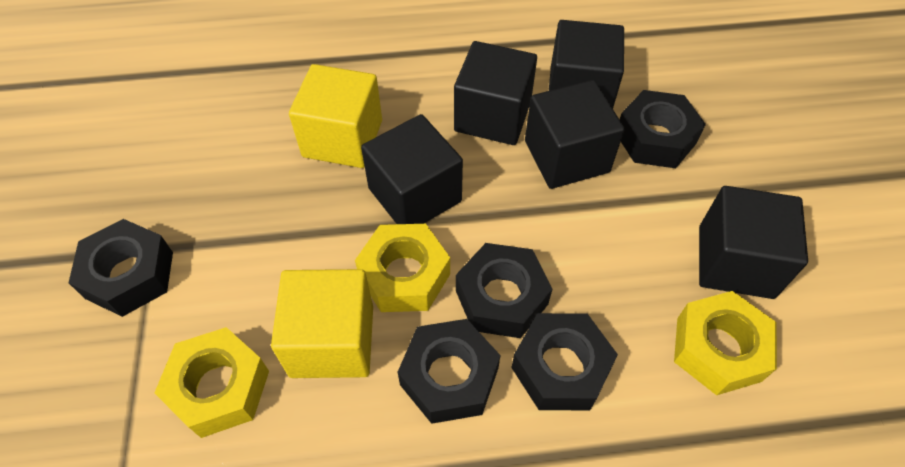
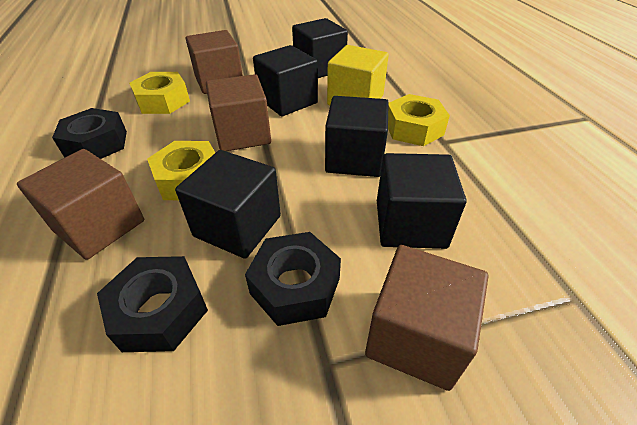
black nut: 5 -> 3
brown cube: 0 -> 4
yellow cube: 2 -> 1

